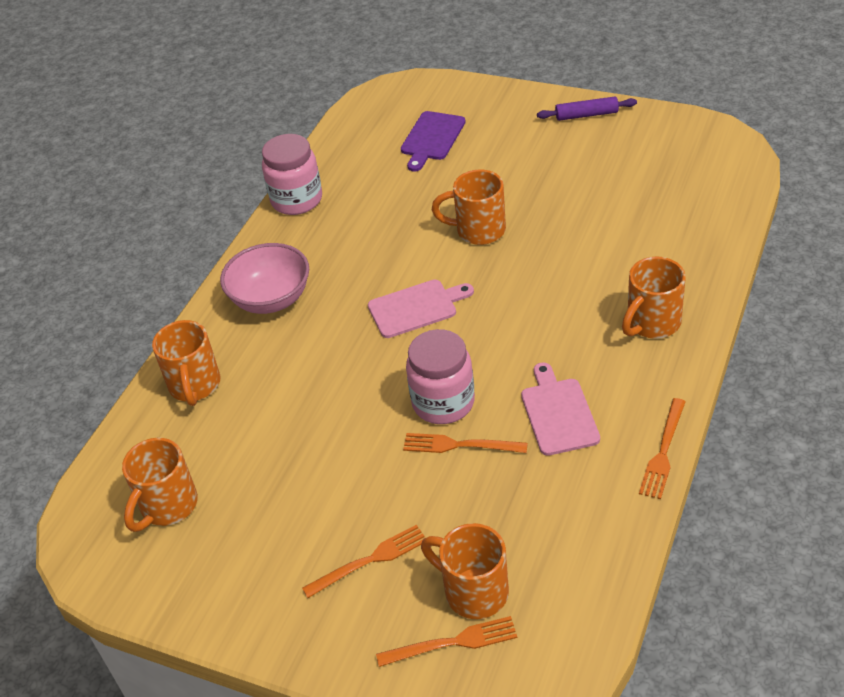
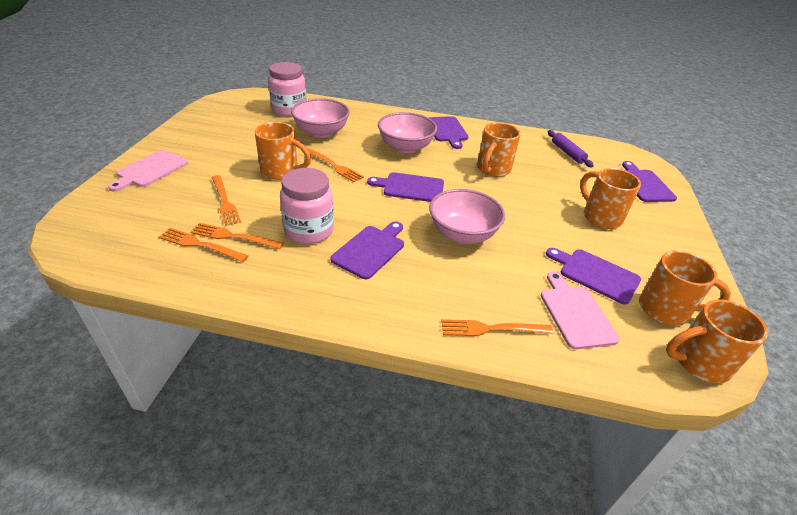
orange fork: 4 -> 5
pink bowl: 1 -> 3
purple cutting board: 1 -> 5

